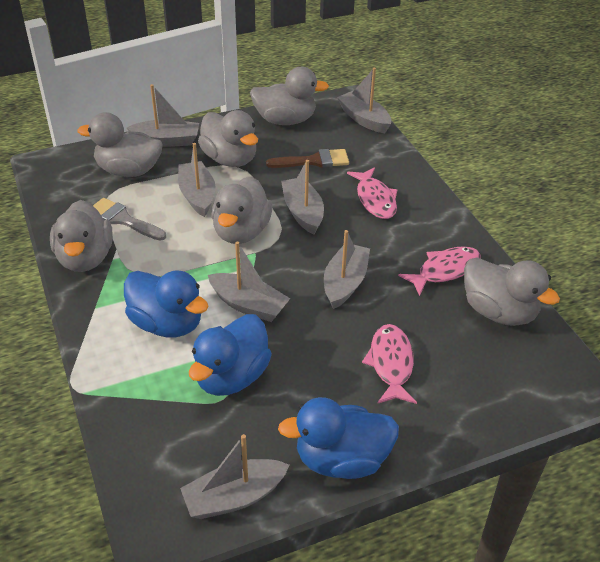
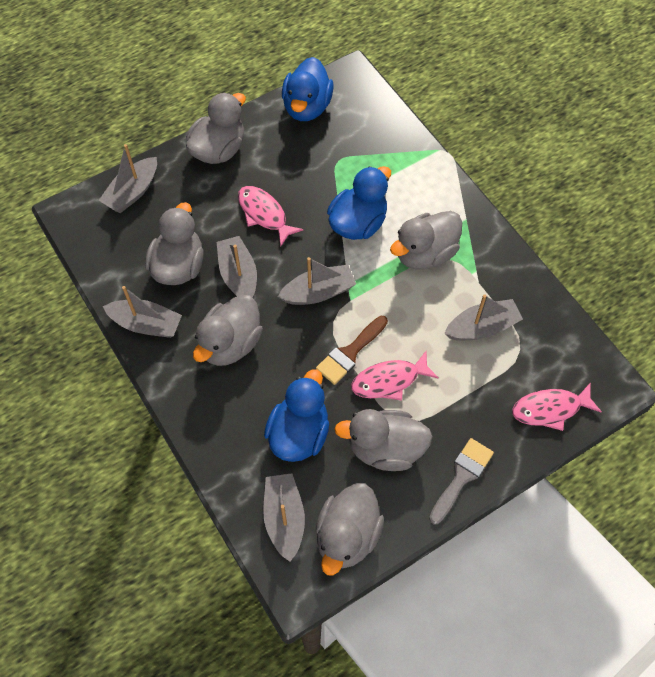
grey boat: 7 -> 6

